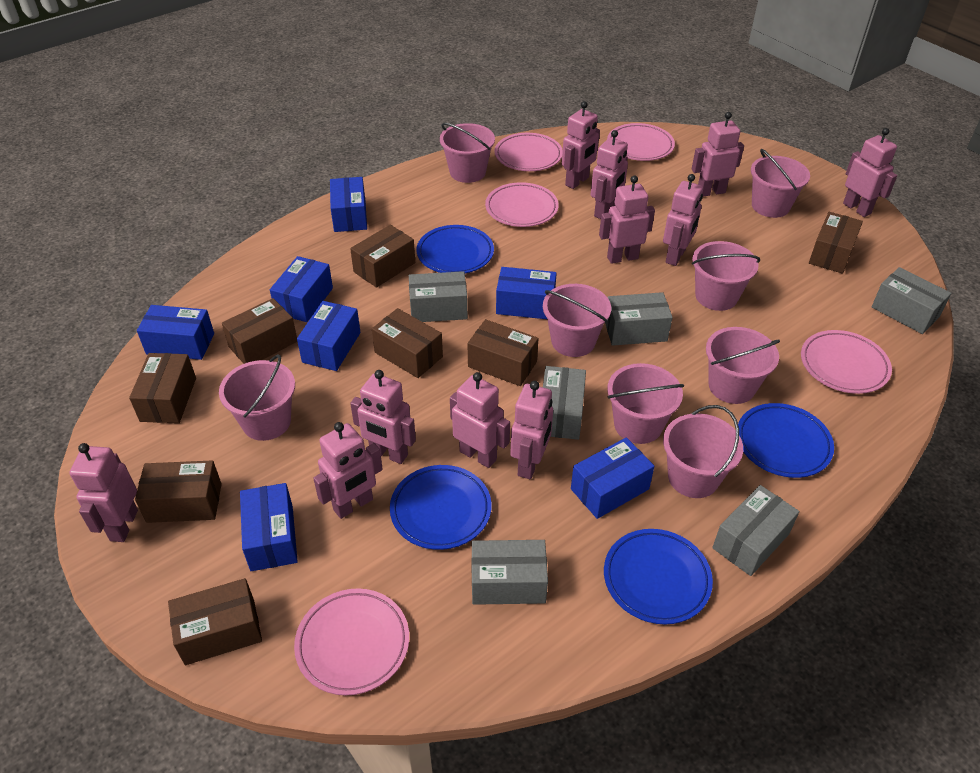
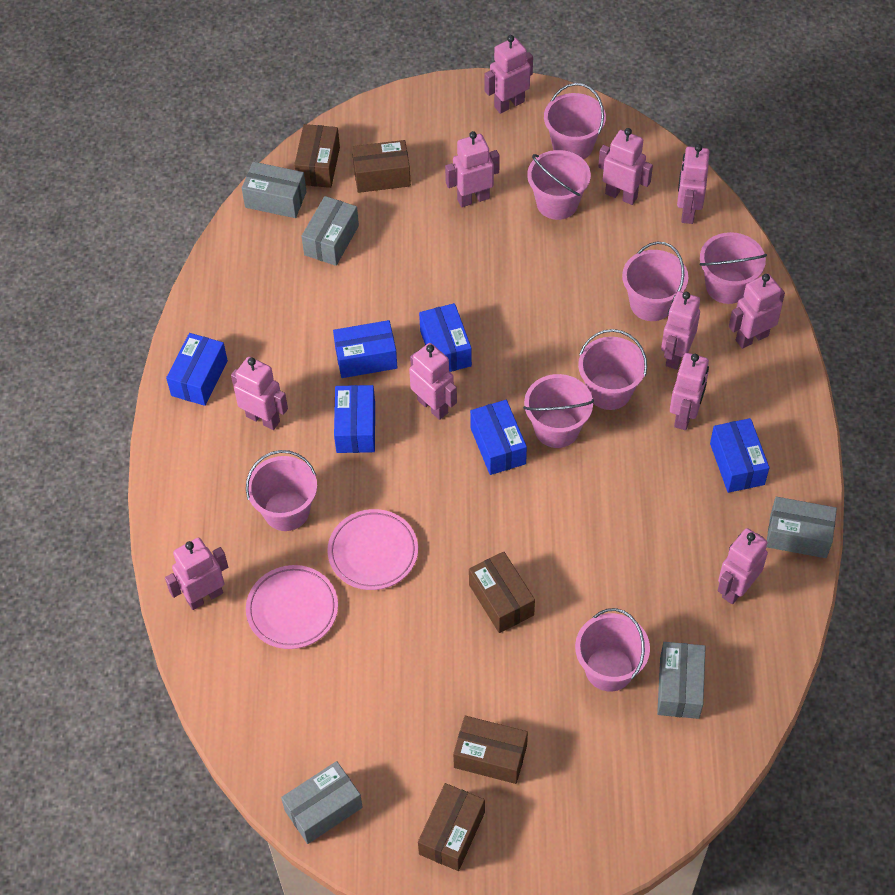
blue box: 7 -> 6
blue plate: 4 -> 0
brown box: 8 -> 5
grey box: 6 -> 5
pink plate: 5 -> 2

